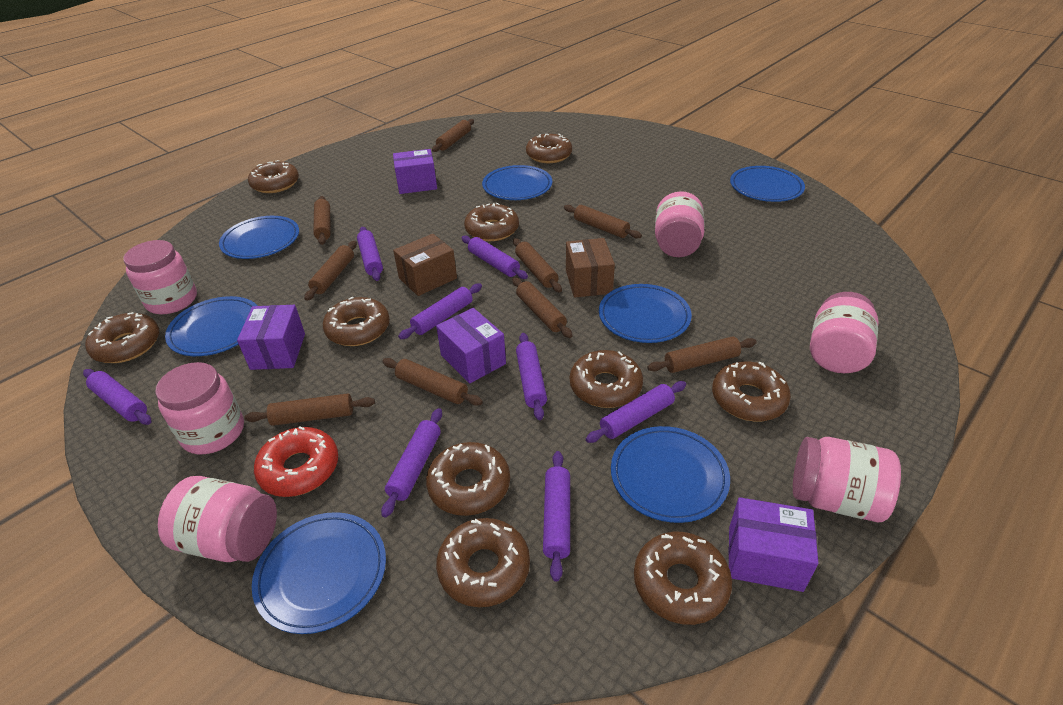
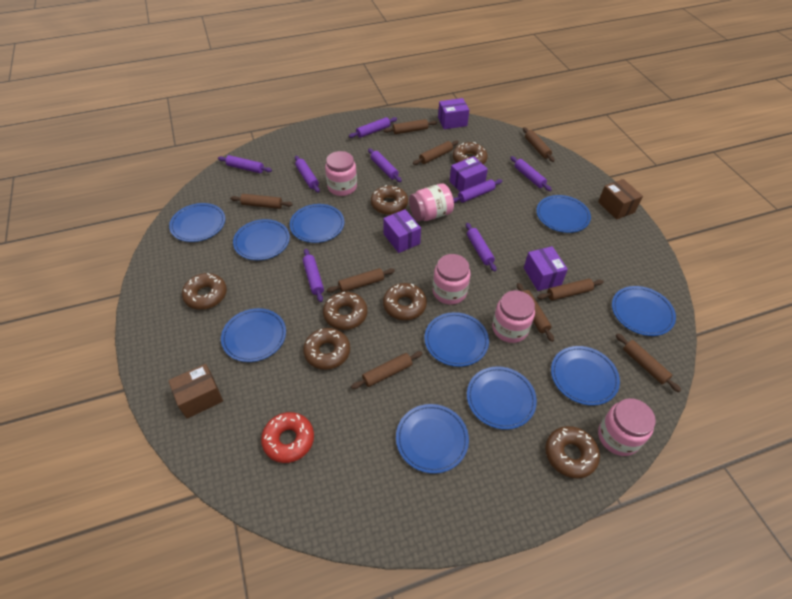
blue plate: 7 -> 10
brown donut: 10 -> 7
pink jar: 6 -> 5

